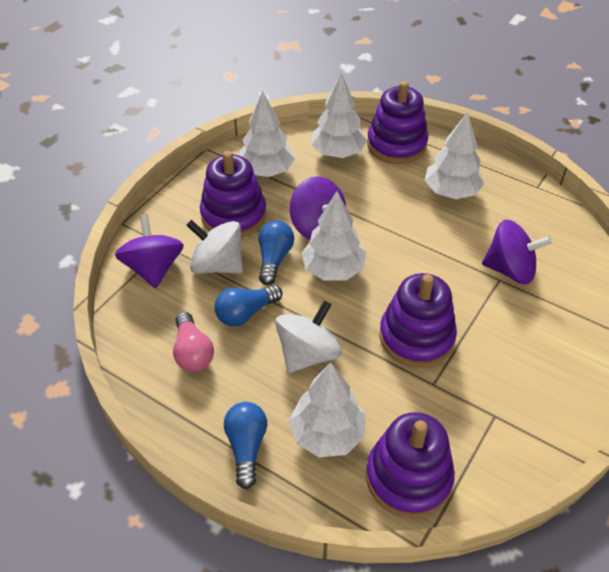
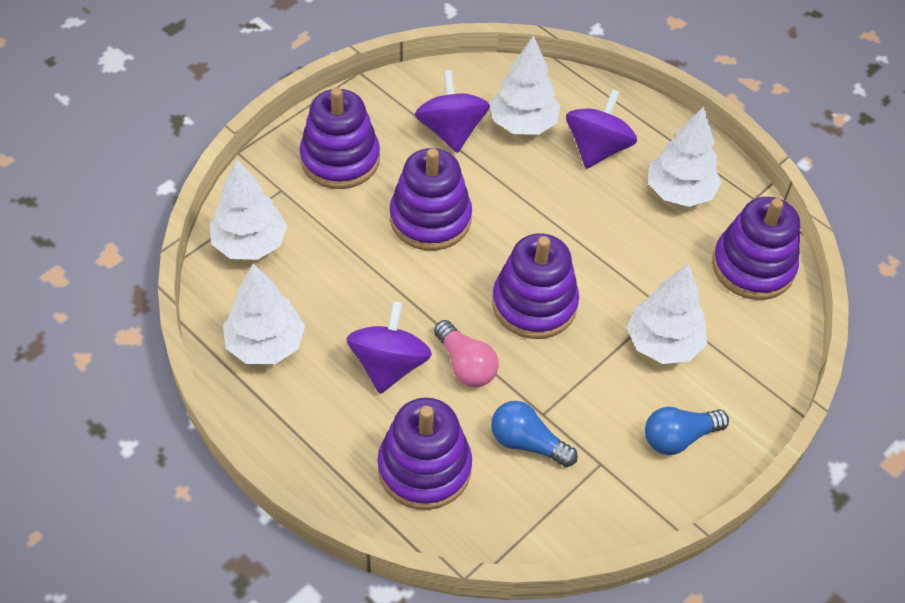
blue light bulb: 3 -> 2
purple stacking toy: 4 -> 5
white spinning top: 2 -> 0

